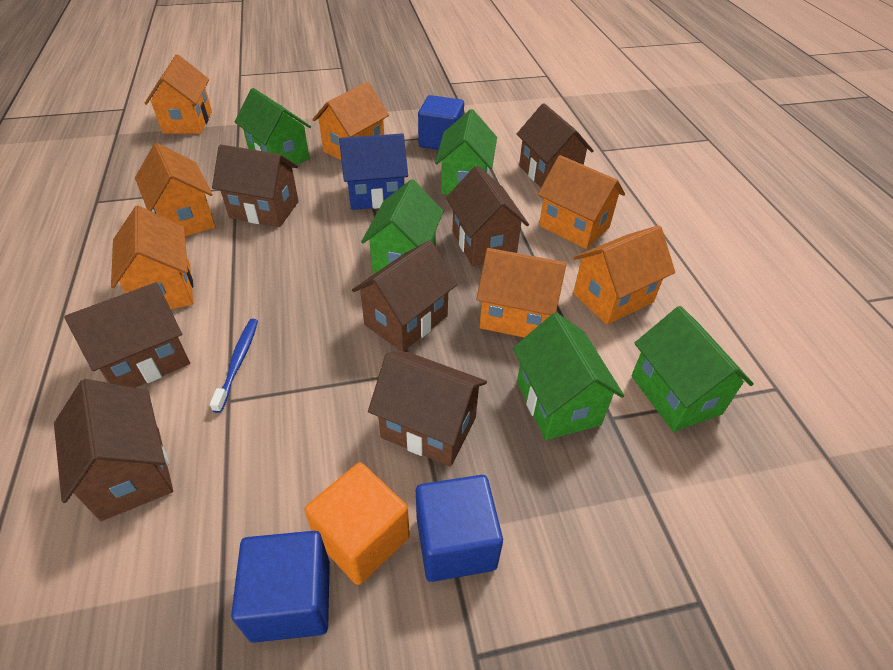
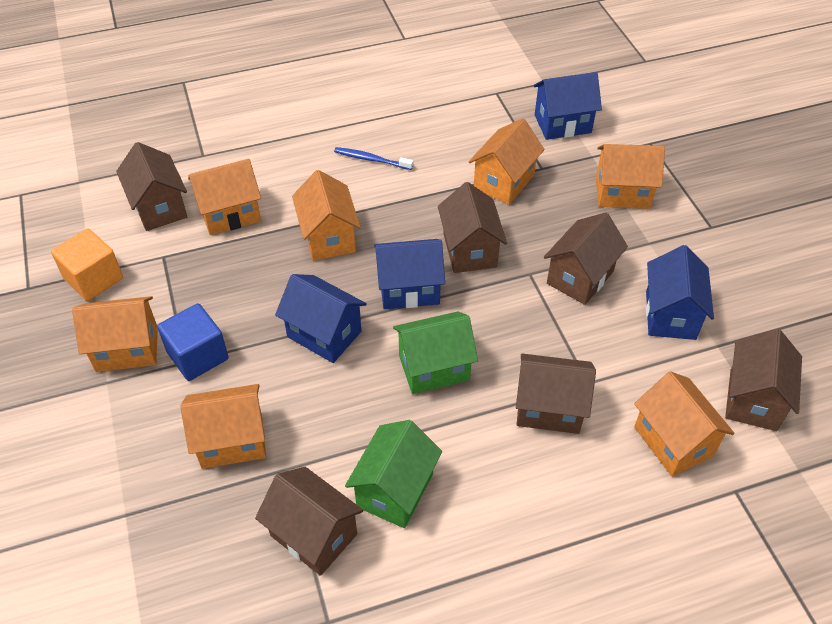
blue cube: 3 -> 1
blue house: 1 -> 4
brown house: 7 -> 6
green house: 5 -> 2

